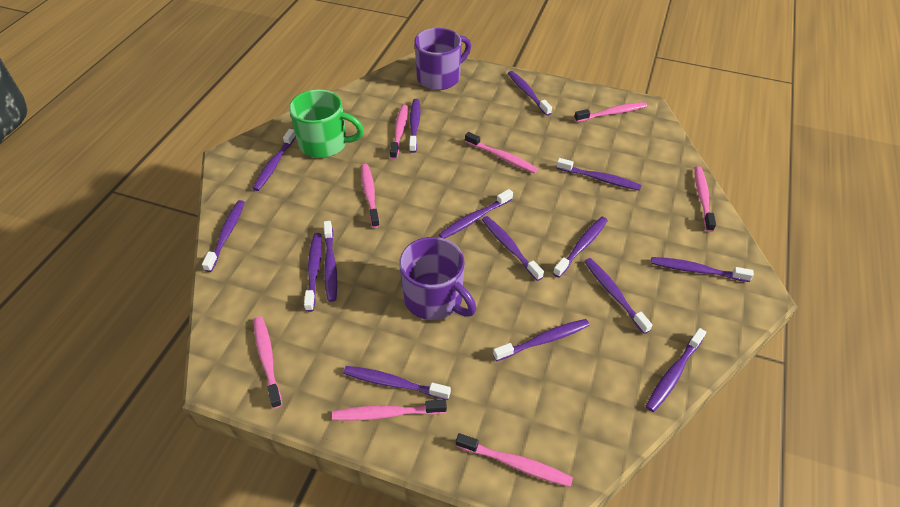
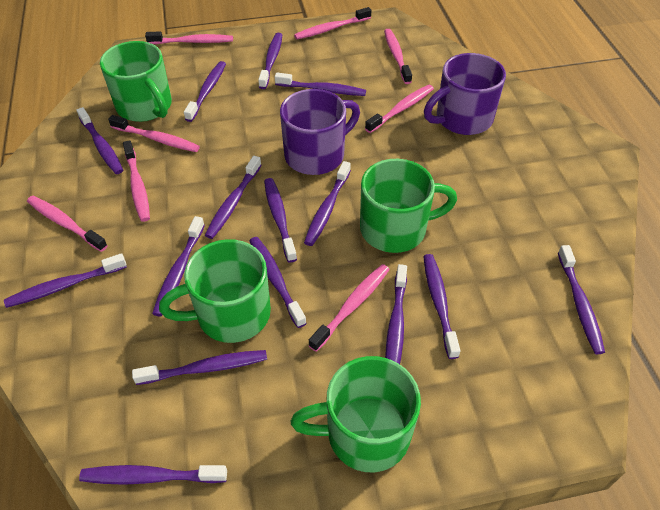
green mug: 1 -> 4

